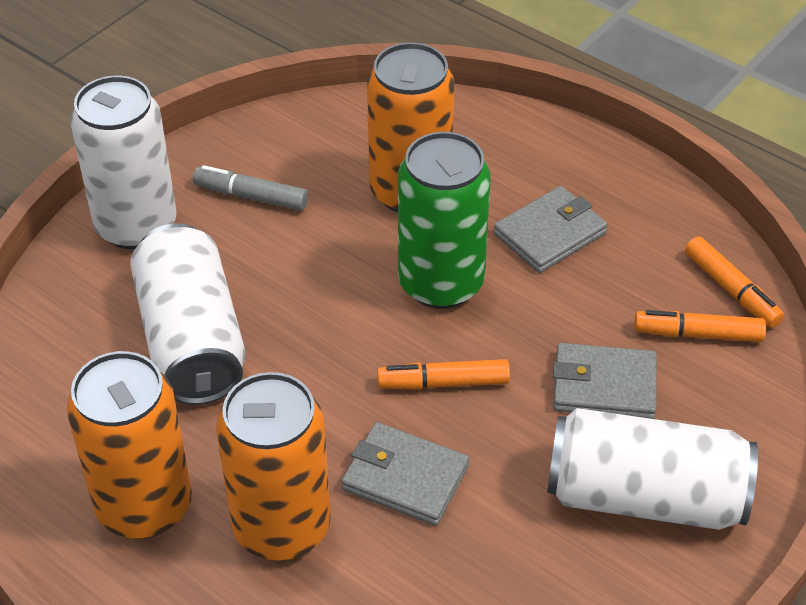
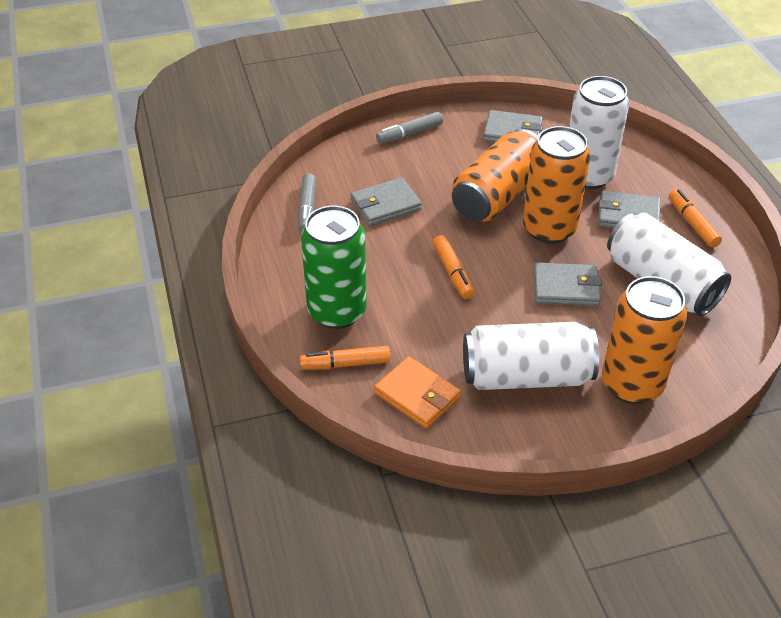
grey marker: 1 -> 2
grey wallet: 3 -> 4
orange wallet: 0 -> 1

